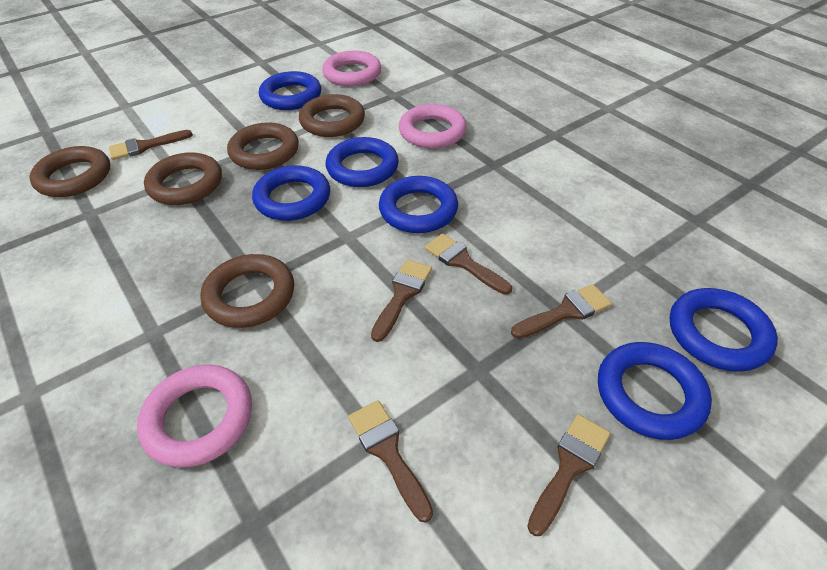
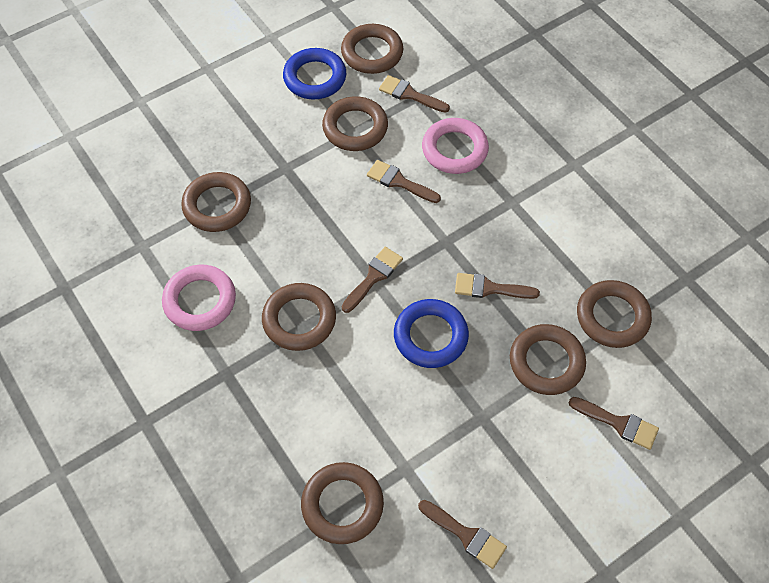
blue ring: 6 -> 2
brown ring: 5 -> 7
pink ring: 3 -> 2

